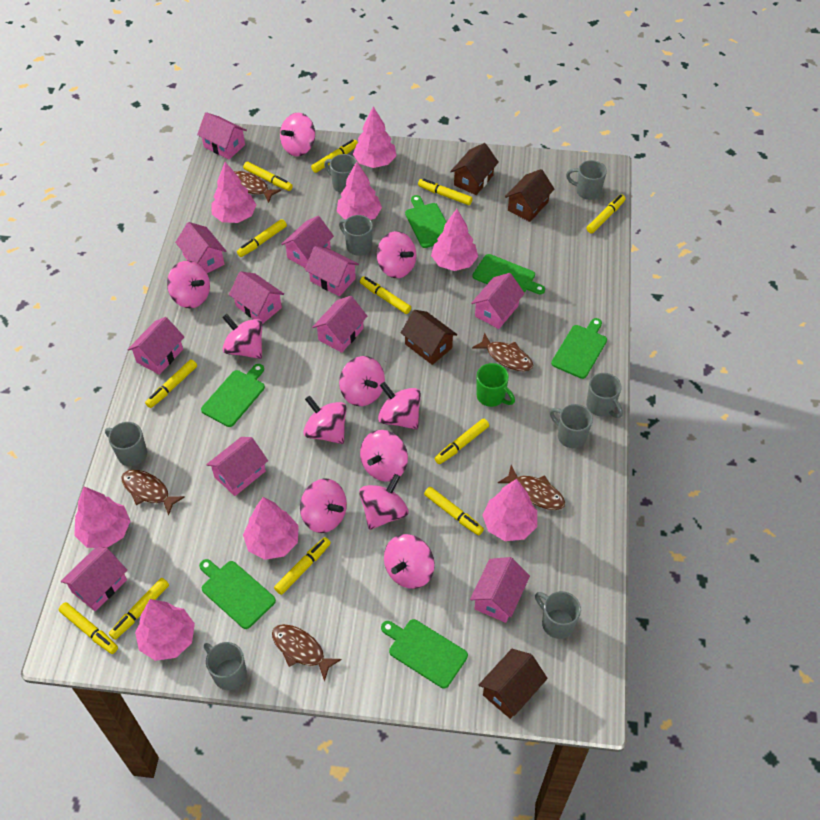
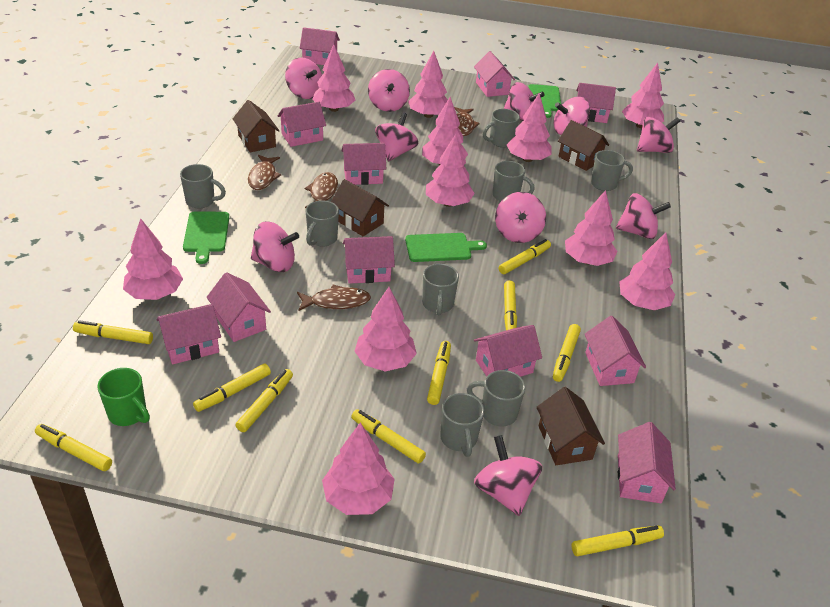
brown fish: 5 -> 4
green cutting board: 6 -> 3
pink spinning top: 11 -> 10
pink tree: 8 -> 11
yellow marker: 12 -> 10

